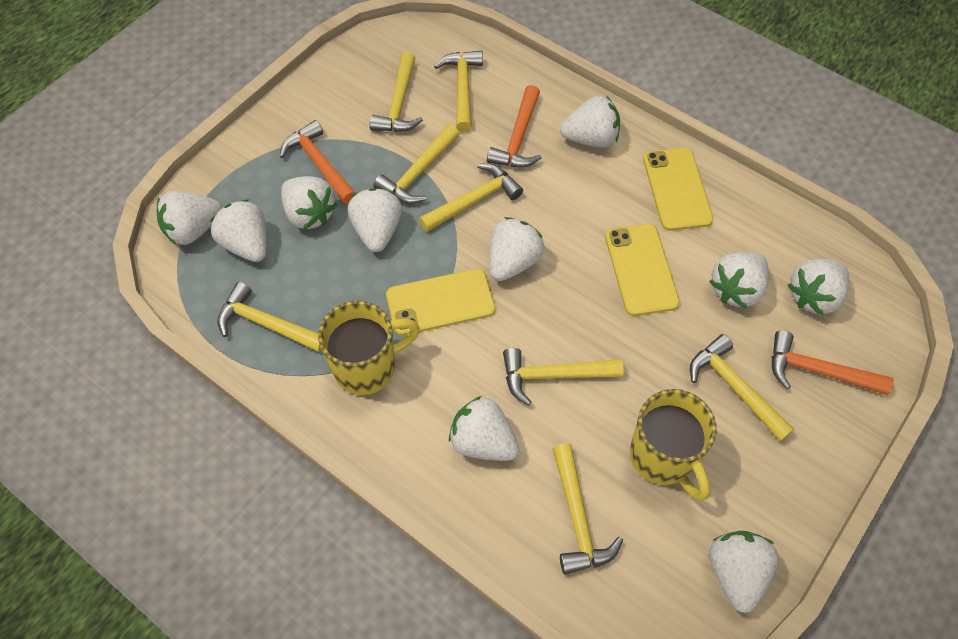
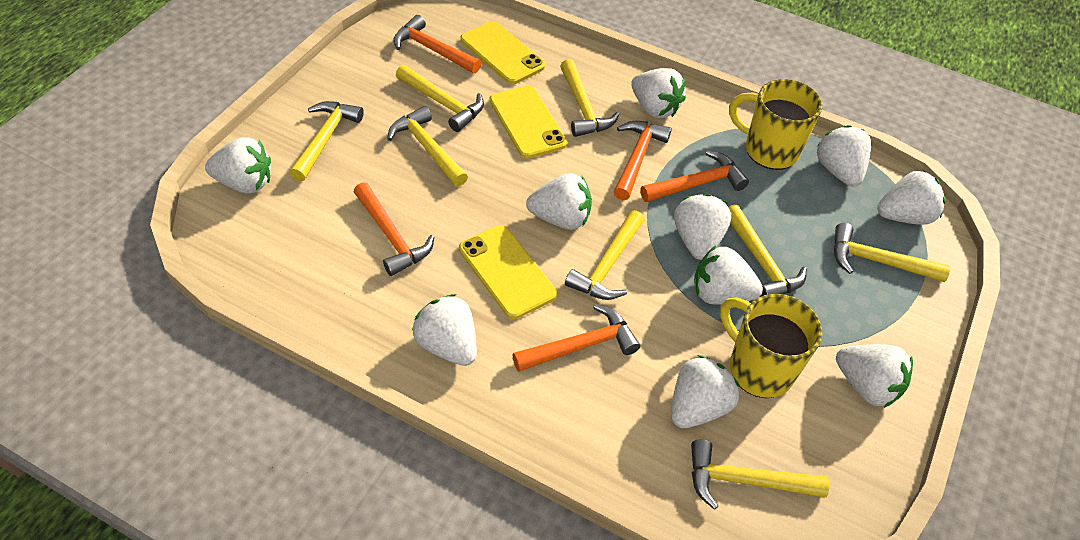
orange hammer: 3 -> 5

